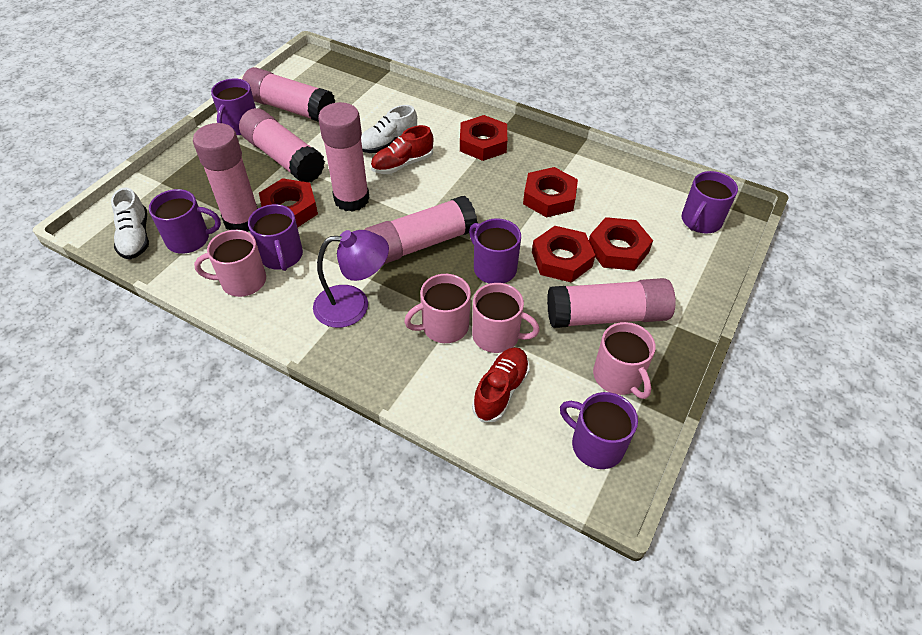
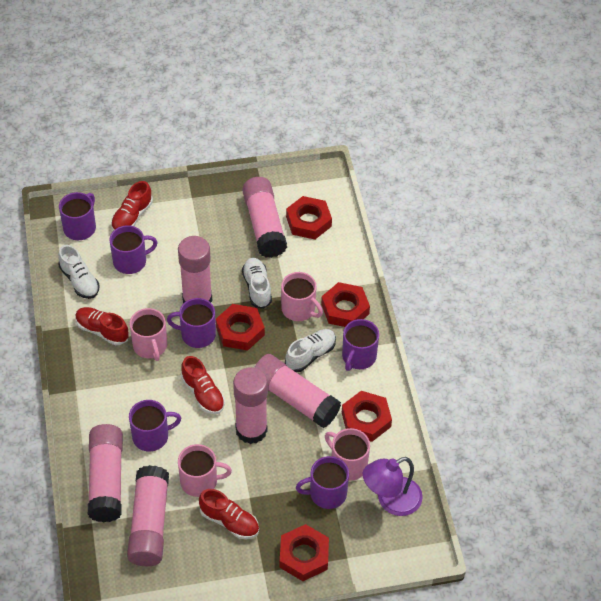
red shoe: 2 -> 4
white shoe: 2 -> 3

